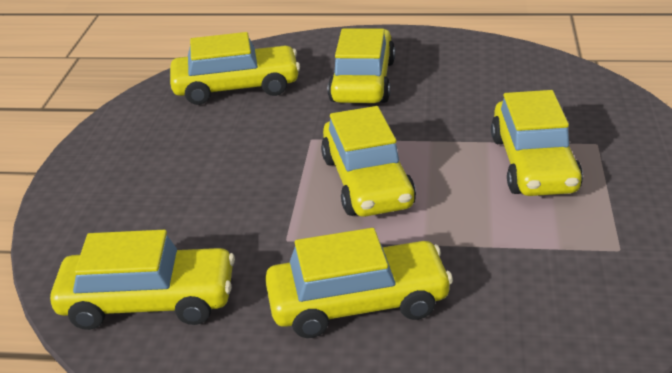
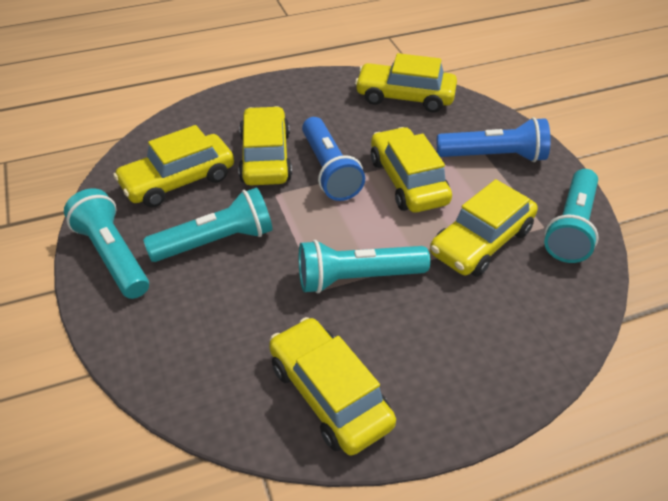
blue flashlight: 0 -> 2
turquoise flashlight: 0 -> 4

